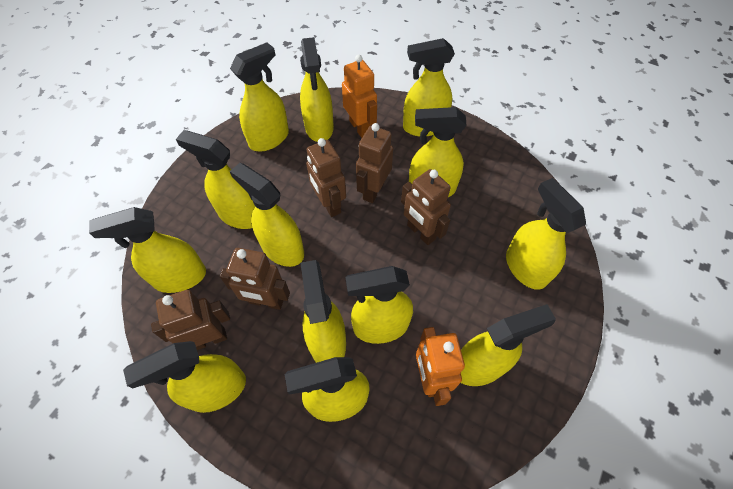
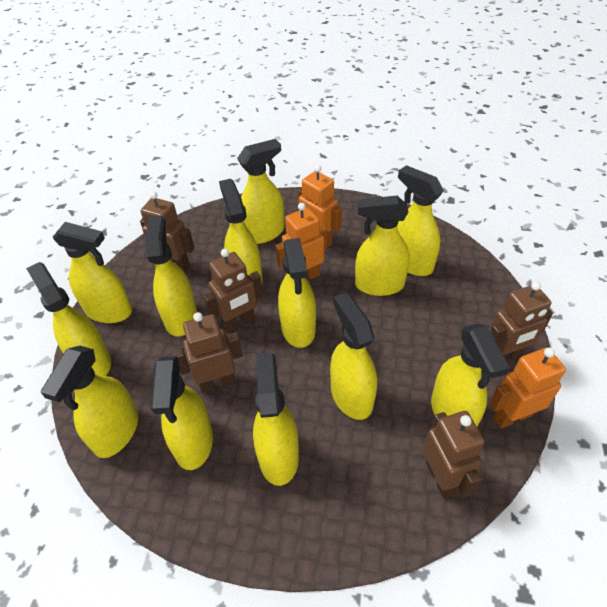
orange robot: 2 -> 3

